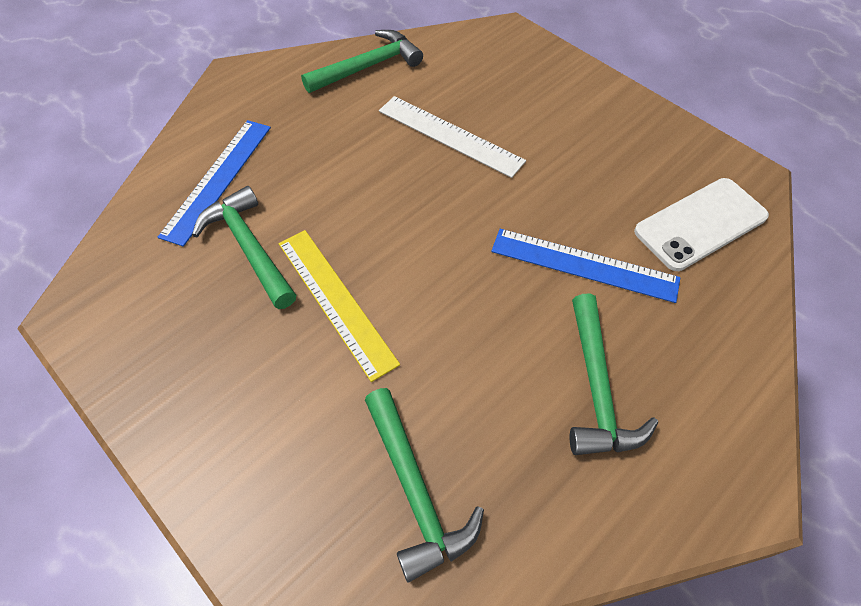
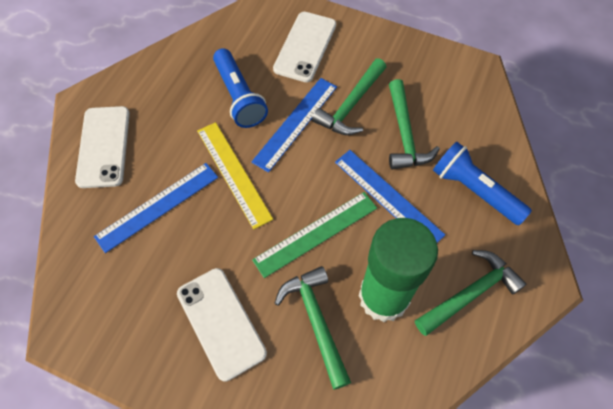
blue flashlight: 0 -> 2
blue ruler: 2 -> 3
green glue stick: 0 -> 1
green ruler: 0 -> 1
white phone: 1 -> 3
white ruler: 1 -> 0

